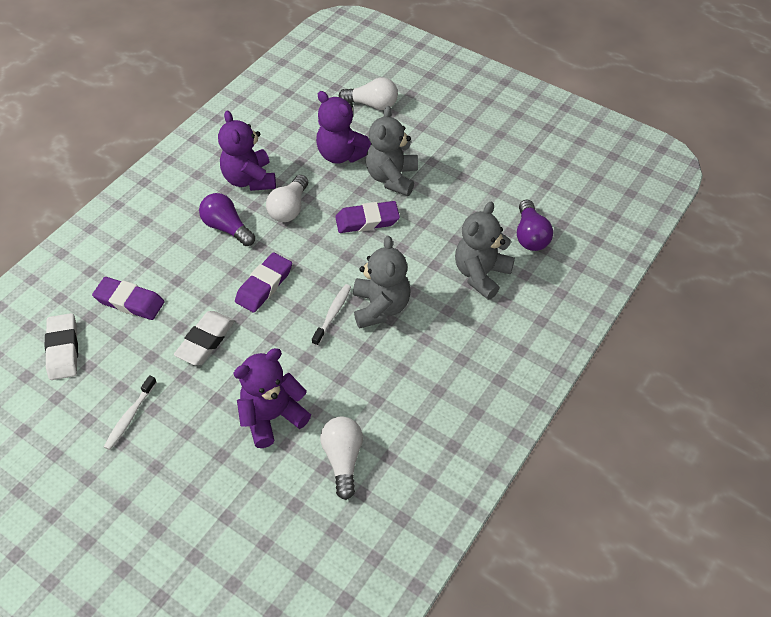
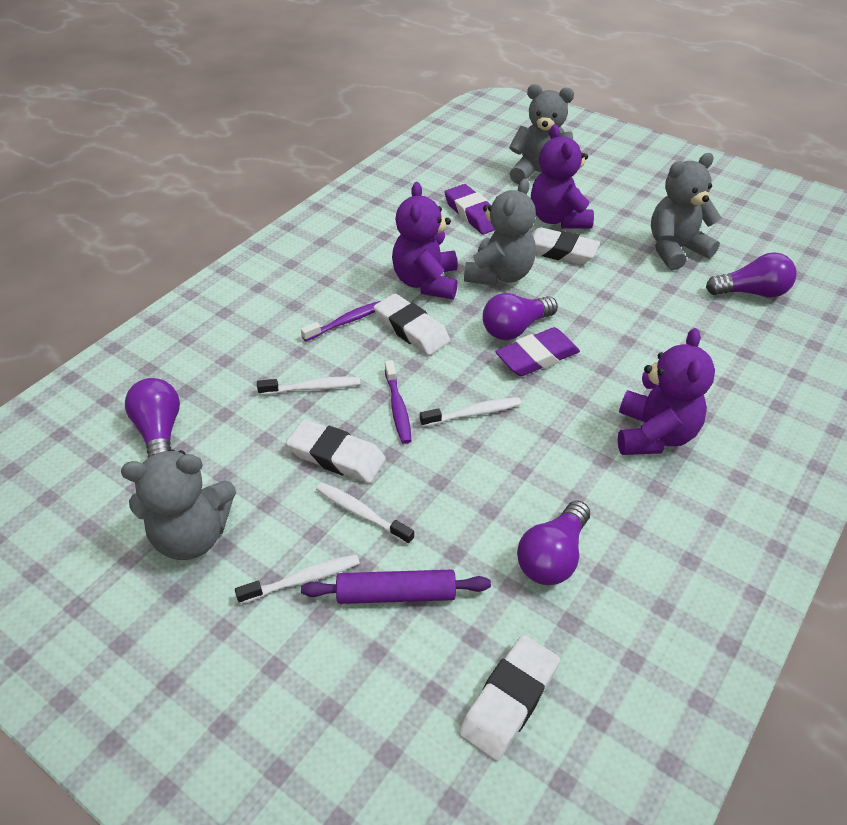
grey teddy bear: 3 -> 4
purple eraser: 3 -> 2
purple light bulb: 2 -> 4
purple rolling pin: 0 -> 1
purple toothbrush: 0 -> 2
white eraser: 2 -> 4
white light bulb: 3 -> 0
white toothbrush: 2 -> 4

